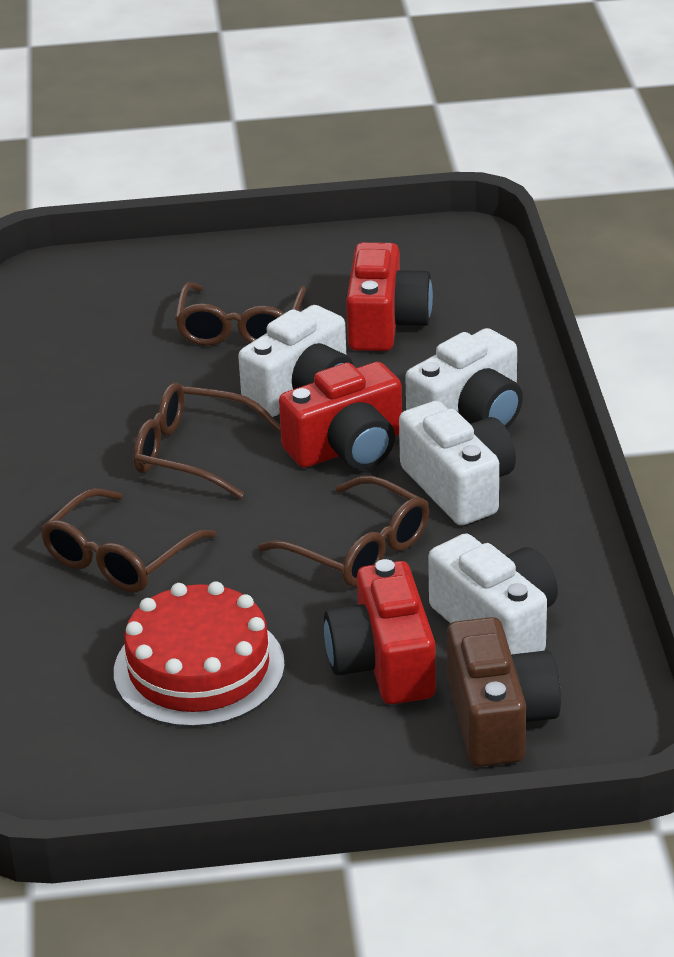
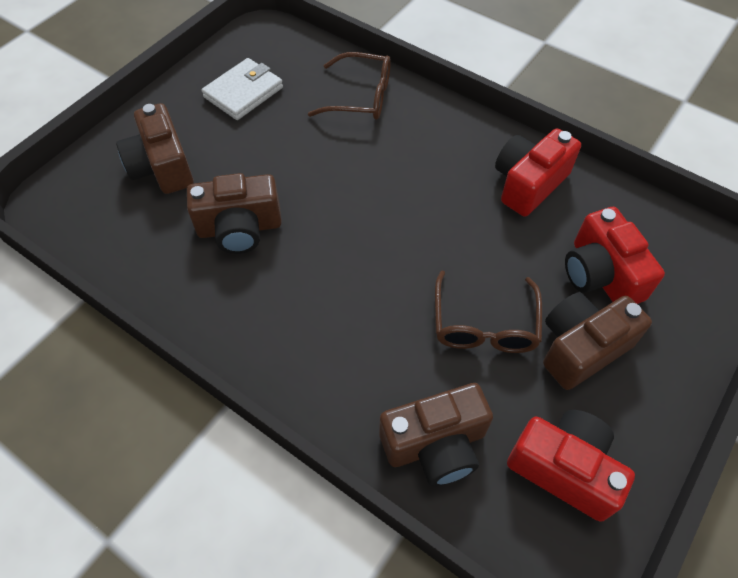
brown camera: 1 -> 4
brown glasses: 4 -> 2
red cake: 1 -> 0
white camera: 4 -> 0
white wallet: 0 -> 1

